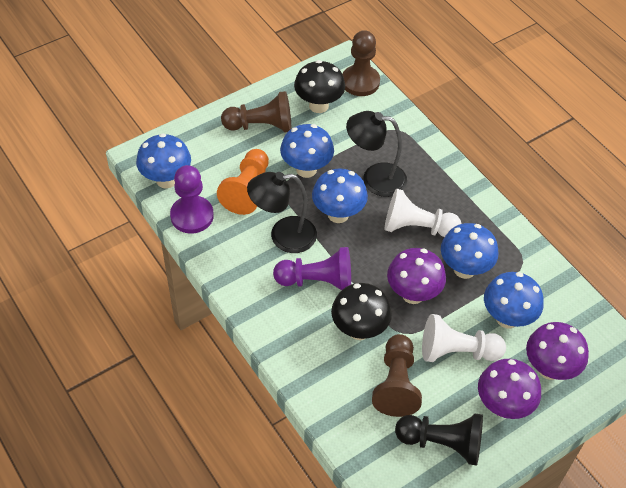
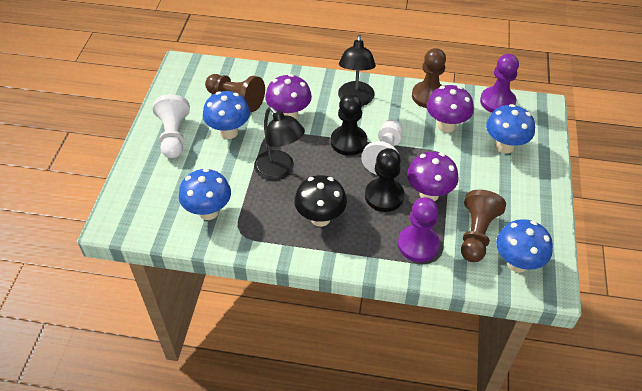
black mushroom: 2 -> 1
black pawn: 1 -> 2
blue mushroom: 5 -> 4
orange pawn: 1 -> 0

